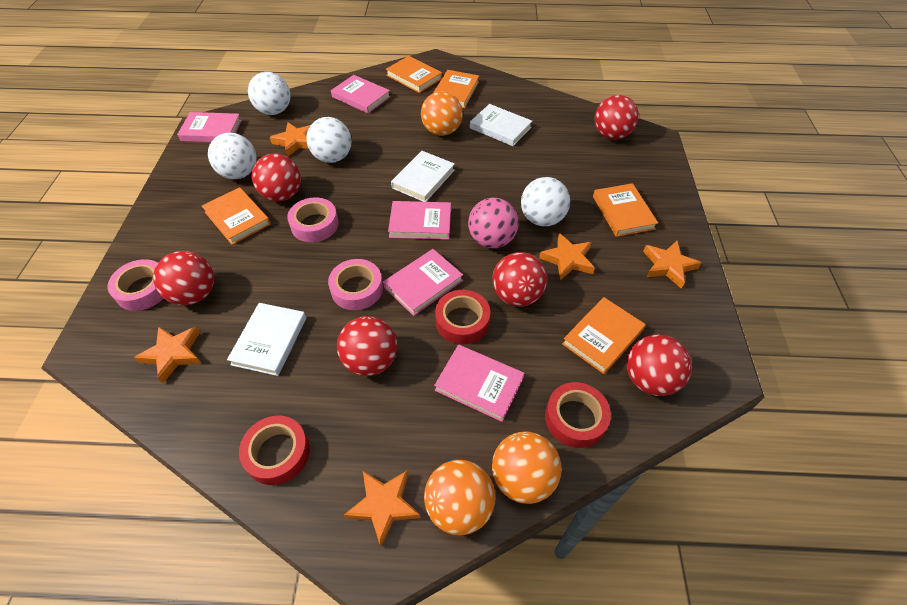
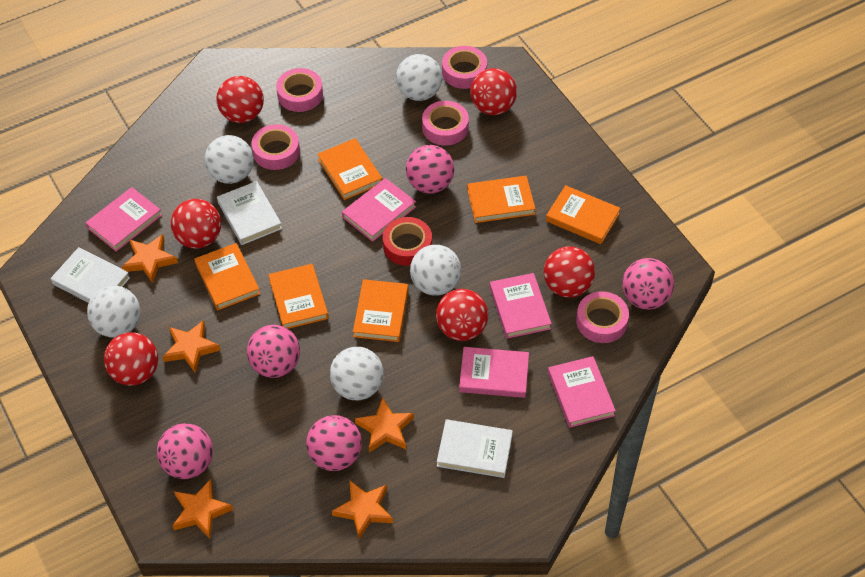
orange ball: 3 -> 0
orange book: 5 -> 6
pink ball: 1 -> 5
pink tape: 3 -> 5
red tape: 3 -> 1
white ball: 4 -> 5

